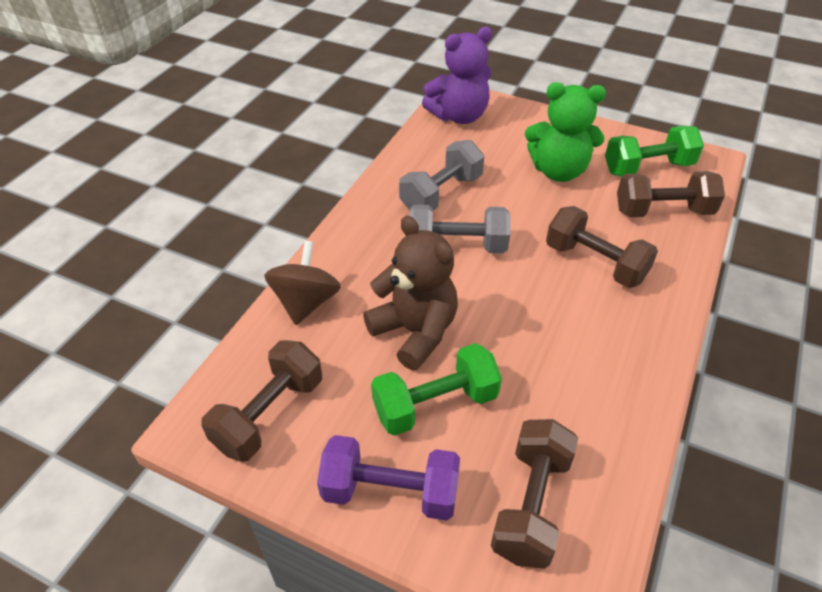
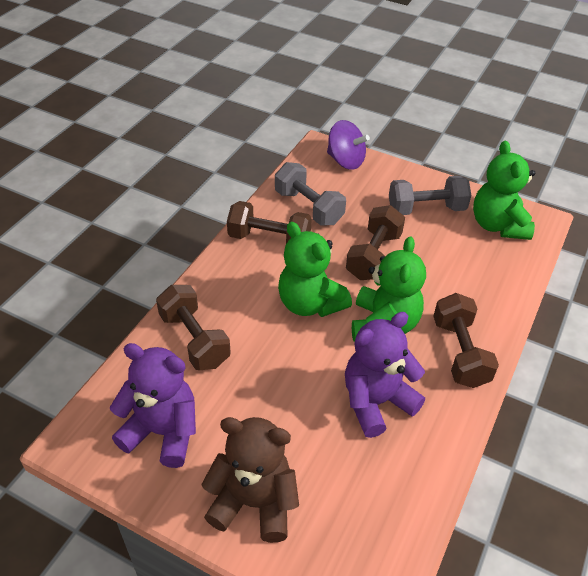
brown spinning top: 1 -> 0
green dumbbell: 2 -> 0
green teddy bear: 1 -> 3
purple dumbbell: 1 -> 0
purple spinning top: 0 -> 1
purple teddy bear: 1 -> 2

